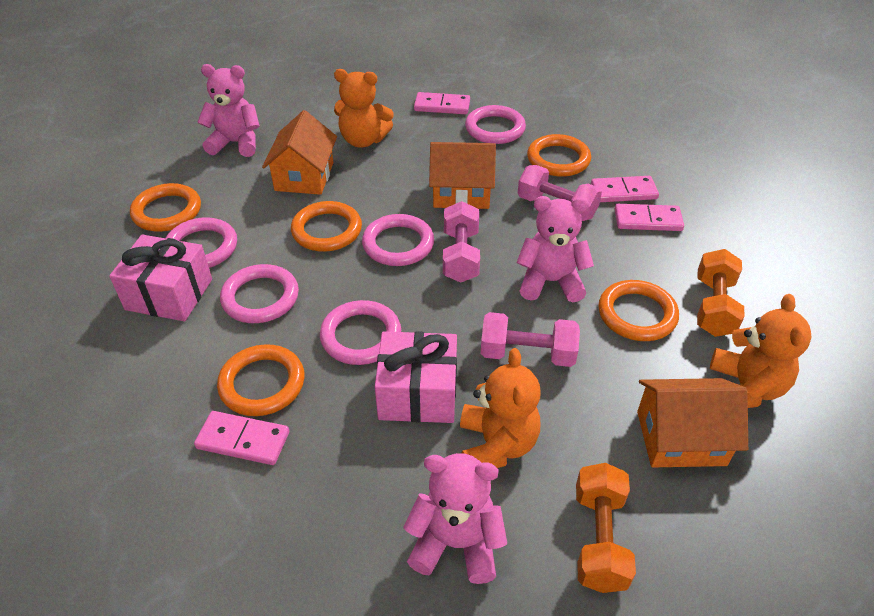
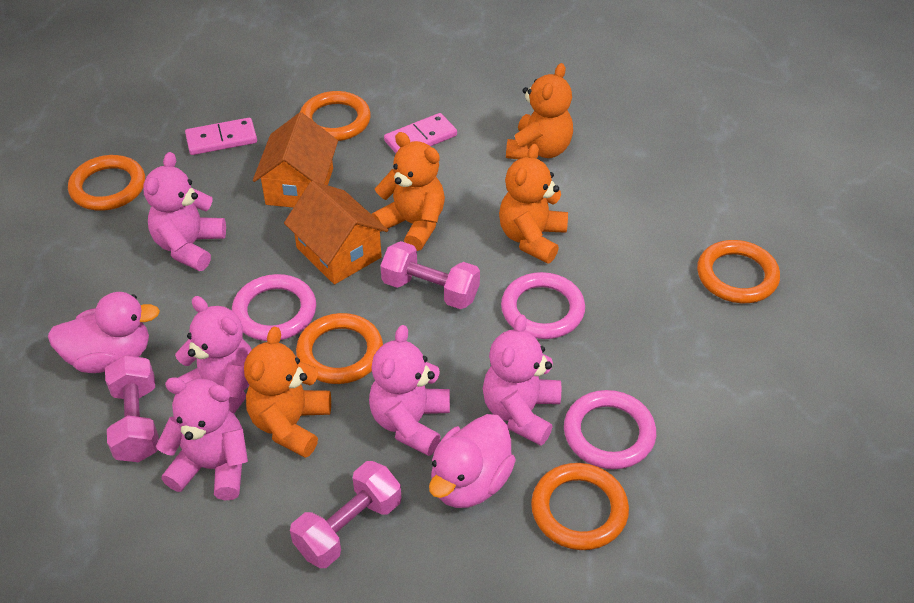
orange dumbbell: 2 -> 0
orange house: 3 -> 2
orange teddy bear: 3 -> 4
pink domino: 4 -> 2
pink duck: 0 -> 2
pink gift: 2 -> 0
pink ring: 5 -> 3
pink teddy bear: 3 -> 5

